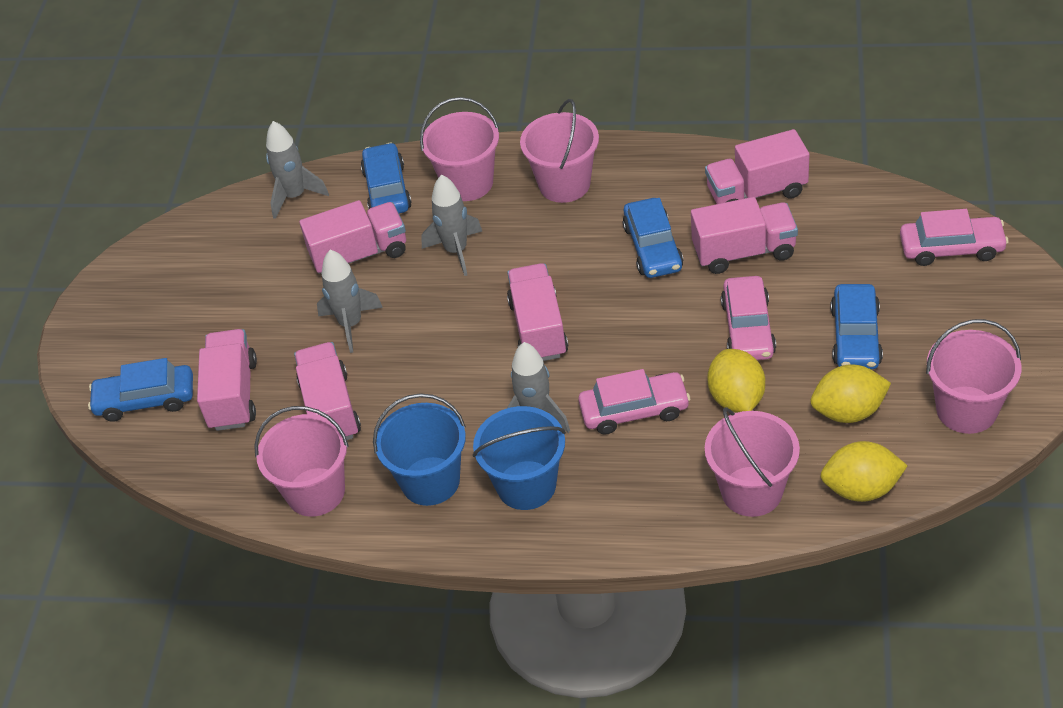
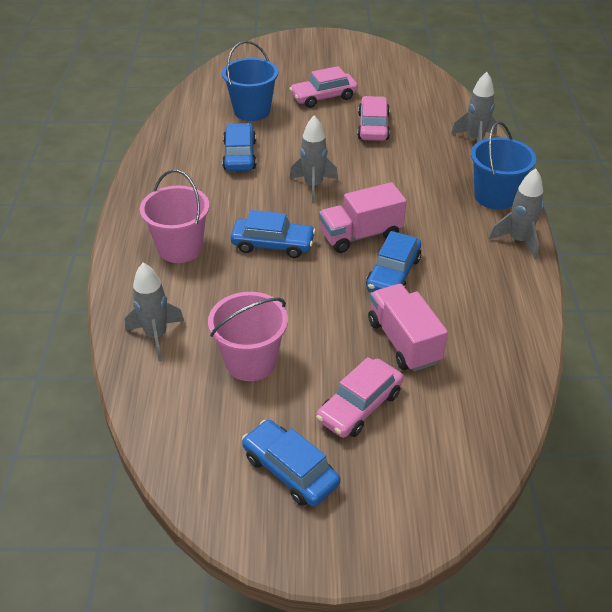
pink bucket: 5 -> 2
pink truck: 6 -> 2
yellow lemon: 3 -> 0

